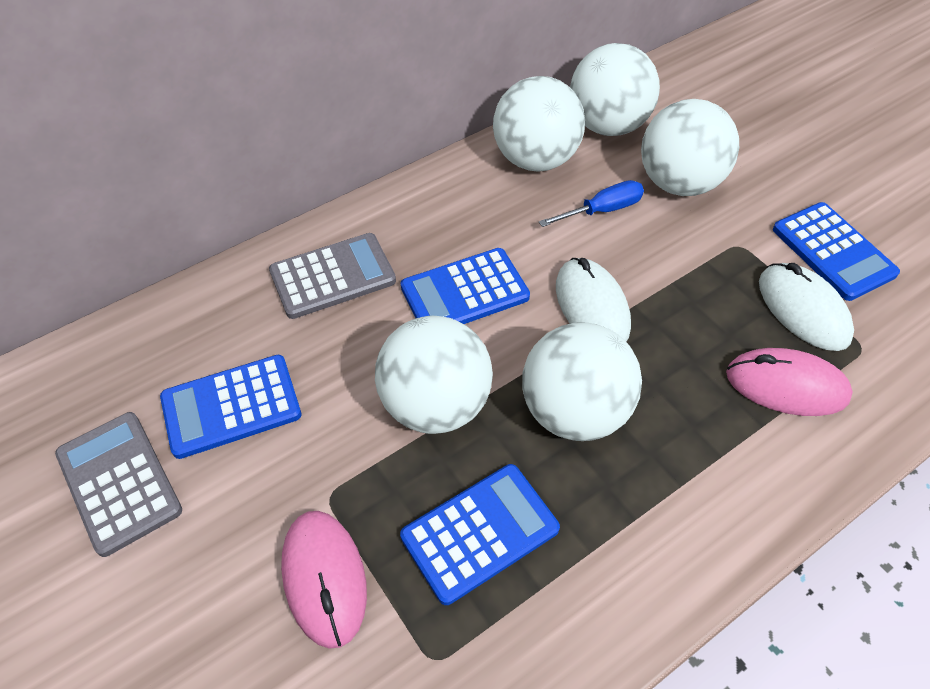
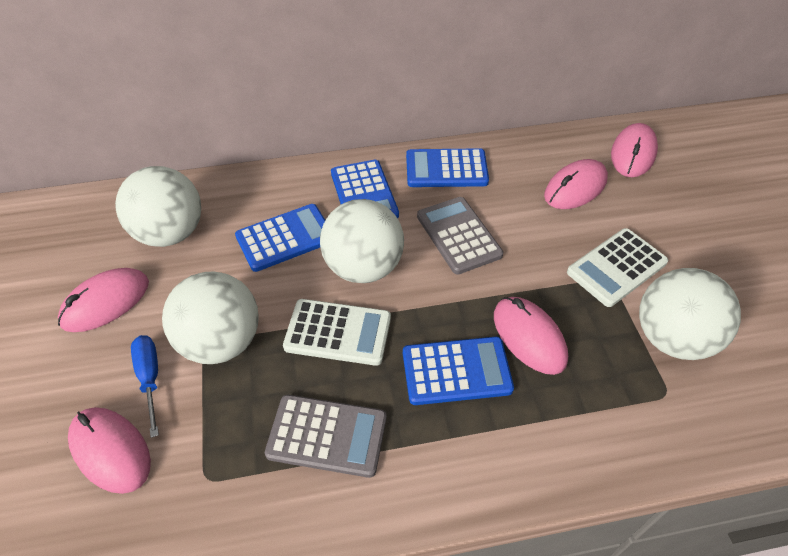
pink mouse: 2 -> 5
white ball: 5 -> 4
white calculator: 0 -> 2
white mouse: 2 -> 0

